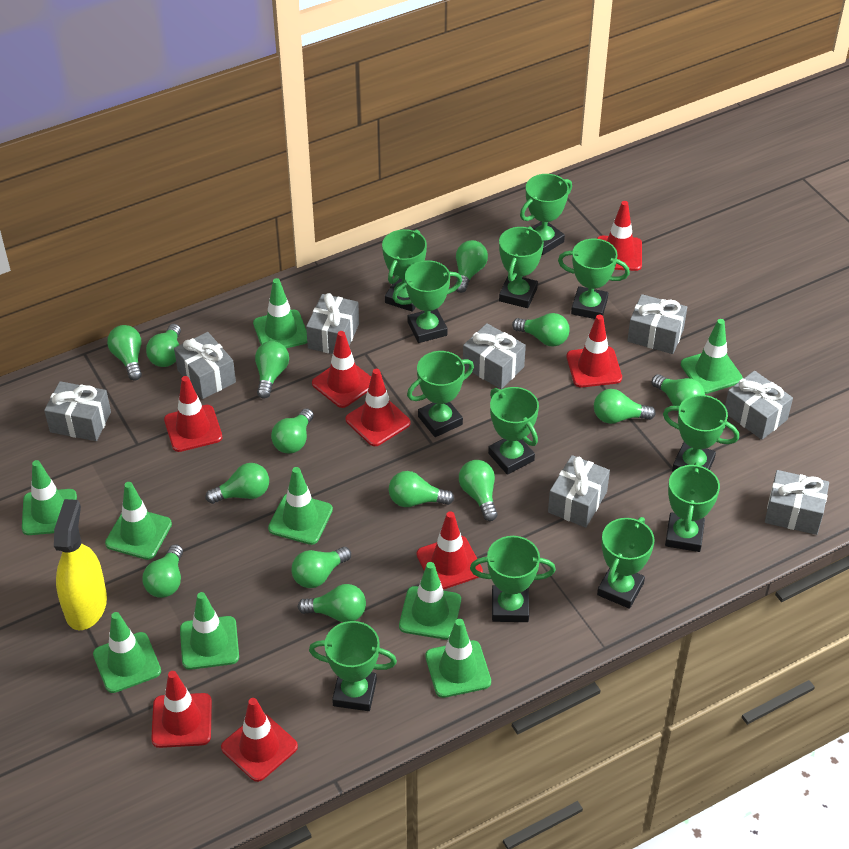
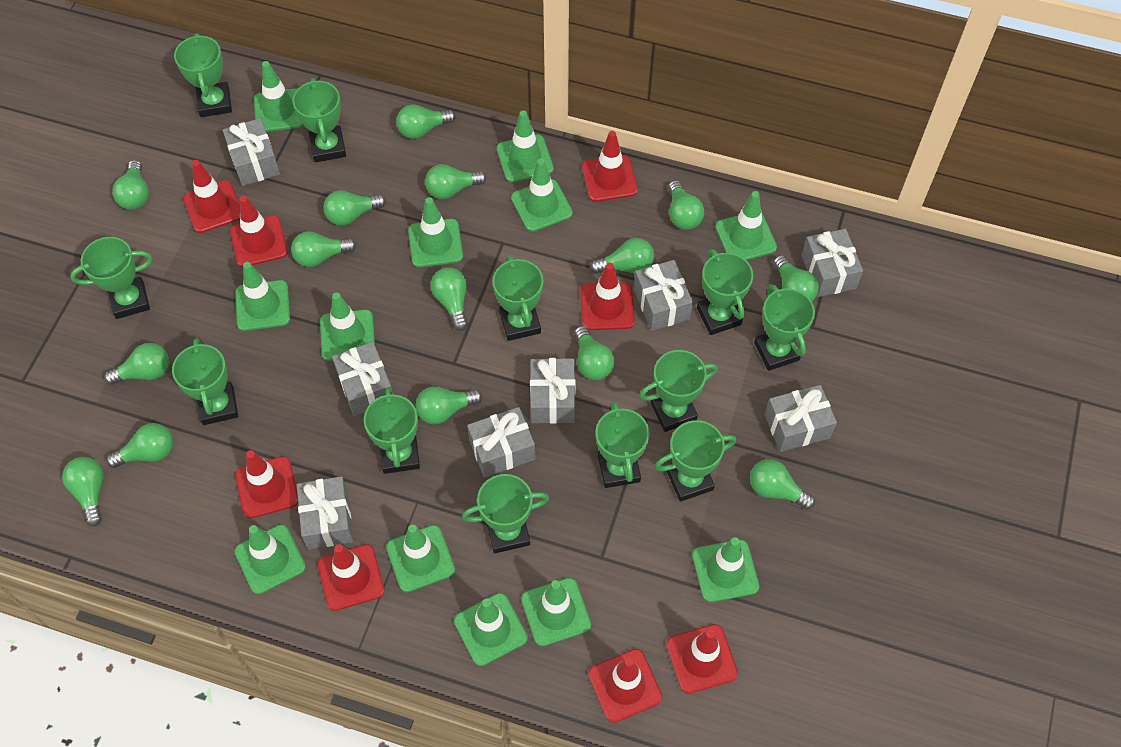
green light bulb: 14 -> 15
green traffic cone: 9 -> 12
yellow spray bottle: 1 -> 0

